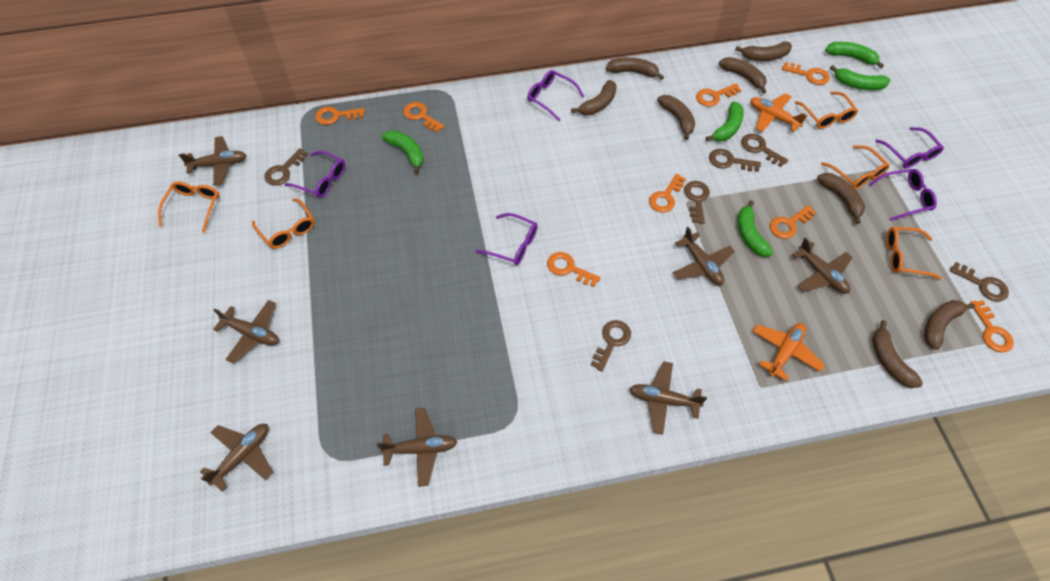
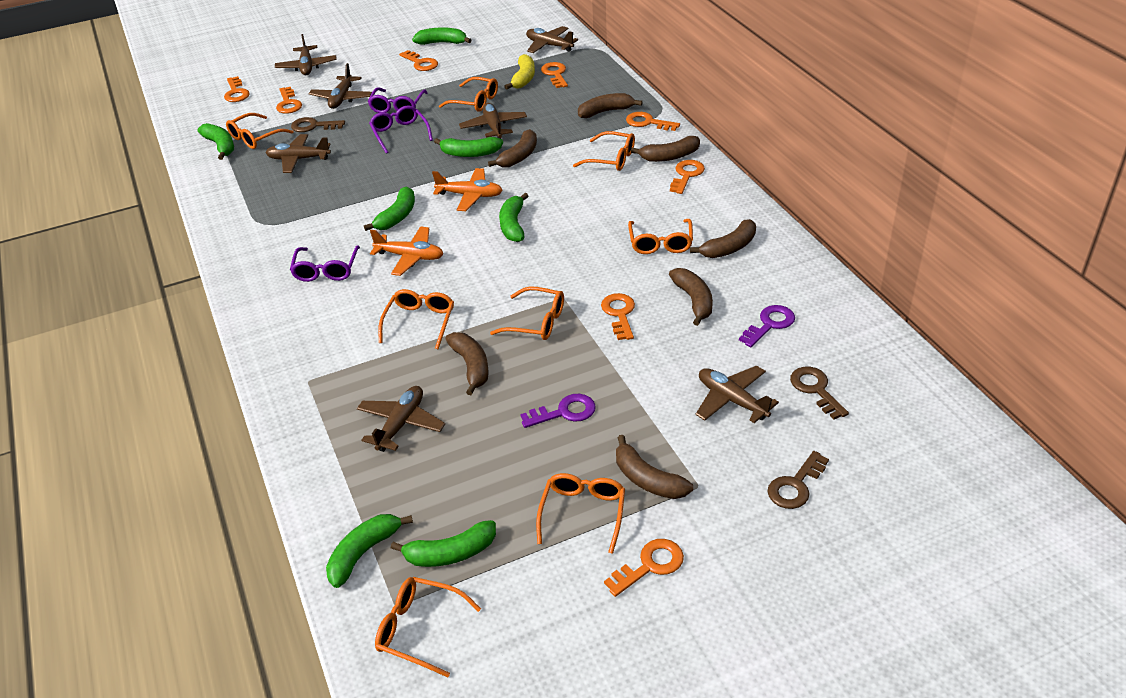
brown banana: 8 -> 7
brown key: 6 -> 3
green banana: 5 -> 7
orange glasses: 5 -> 8
purple glasses: 5 -> 3
purple key: 0 -> 2
yellow banana: 0 -> 1

